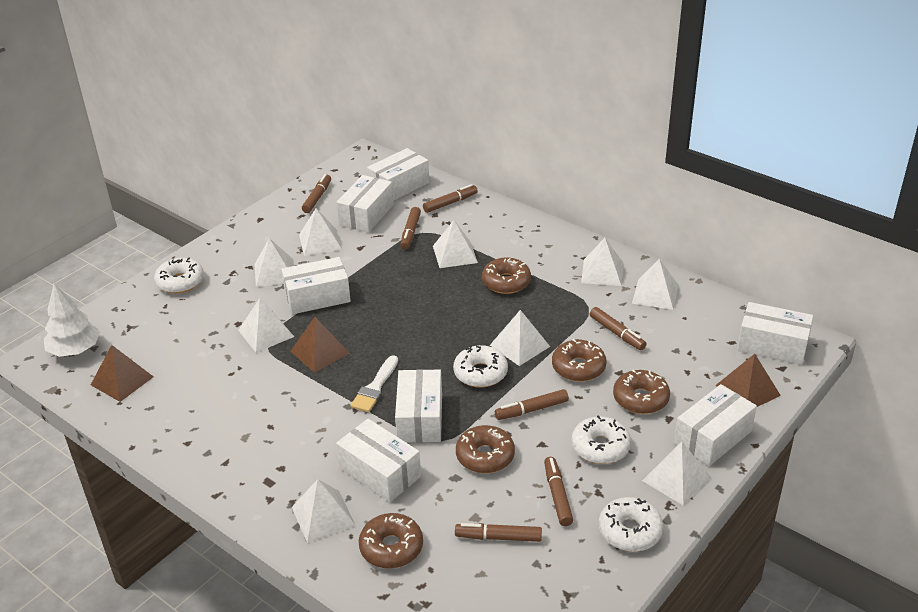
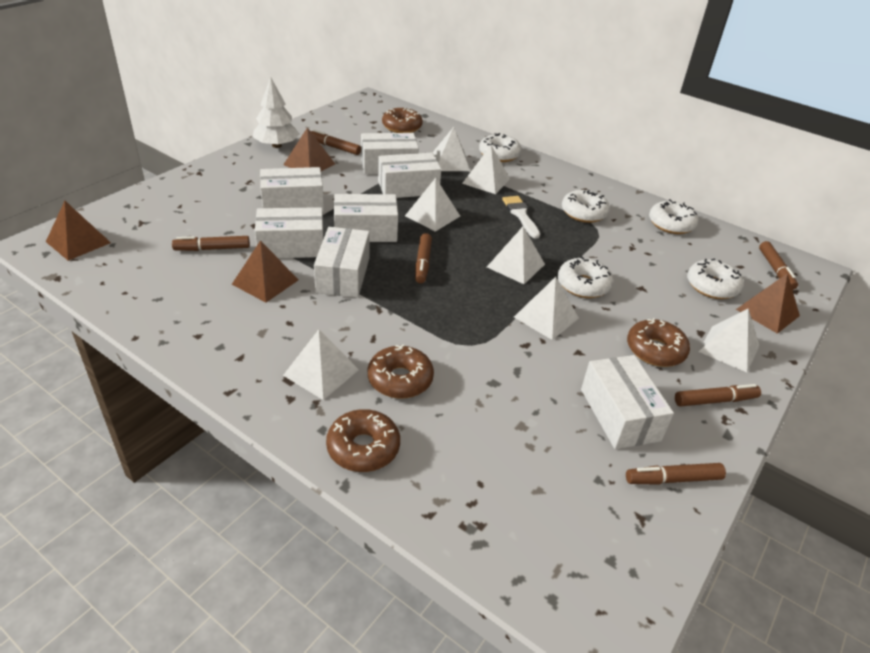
brown donut: 5 -> 4
brown marker: 7 -> 6
brown pyramid: 3 -> 4
white donut: 4 -> 5
white pyramid: 9 -> 7

